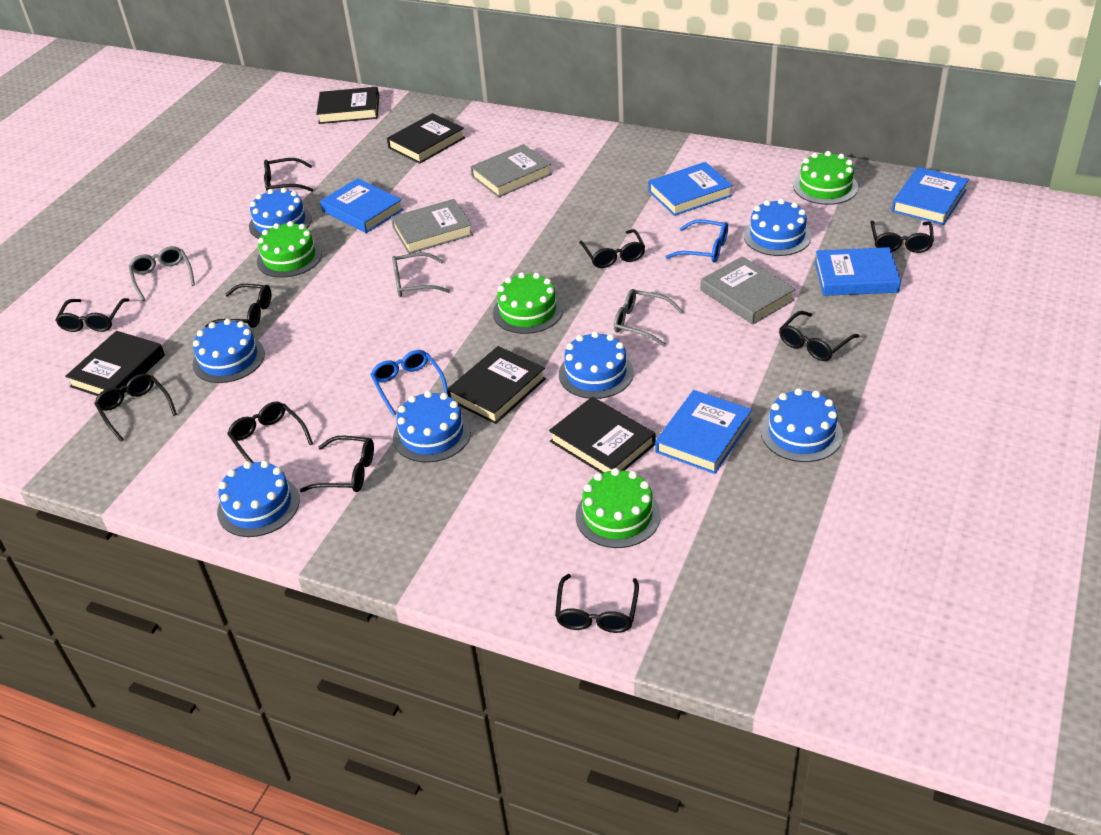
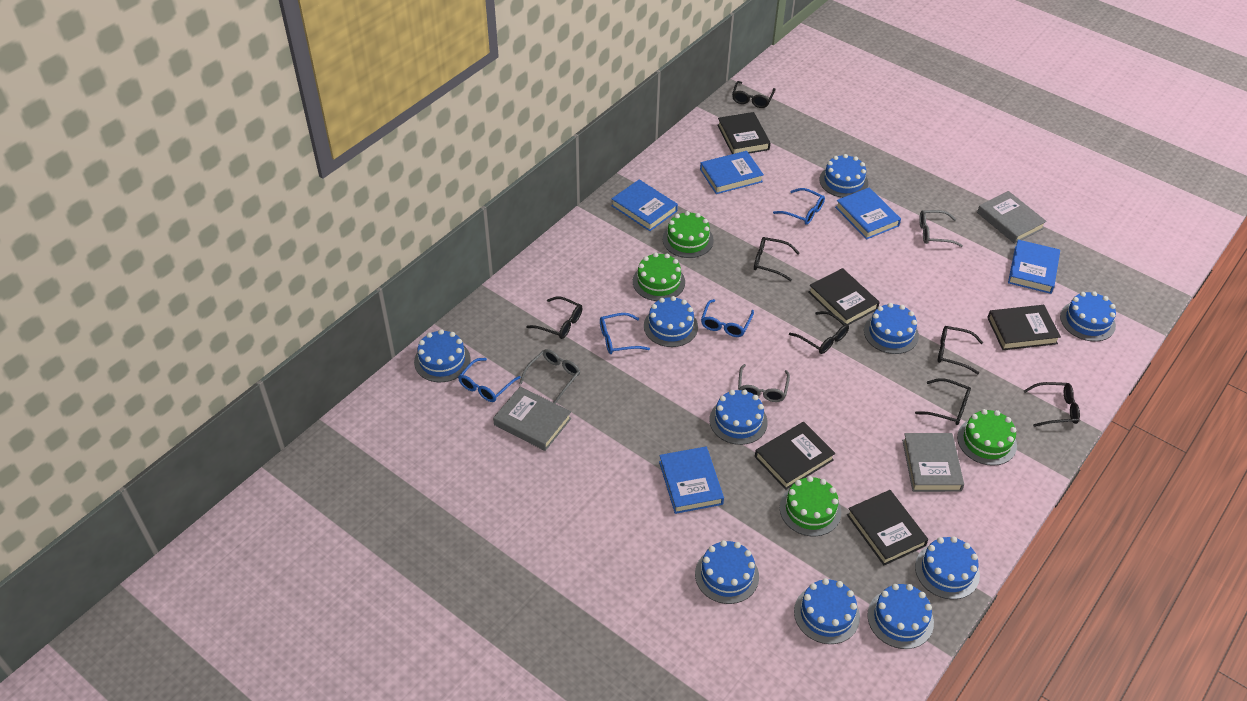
black glasses: 10 -> 7
blue cake: 7 -> 10
blue glasses: 2 -> 4

